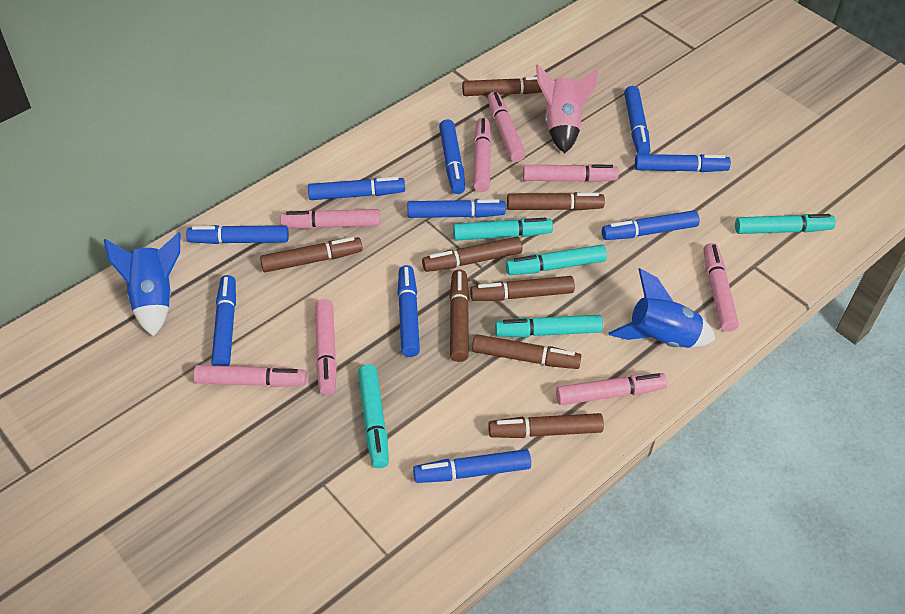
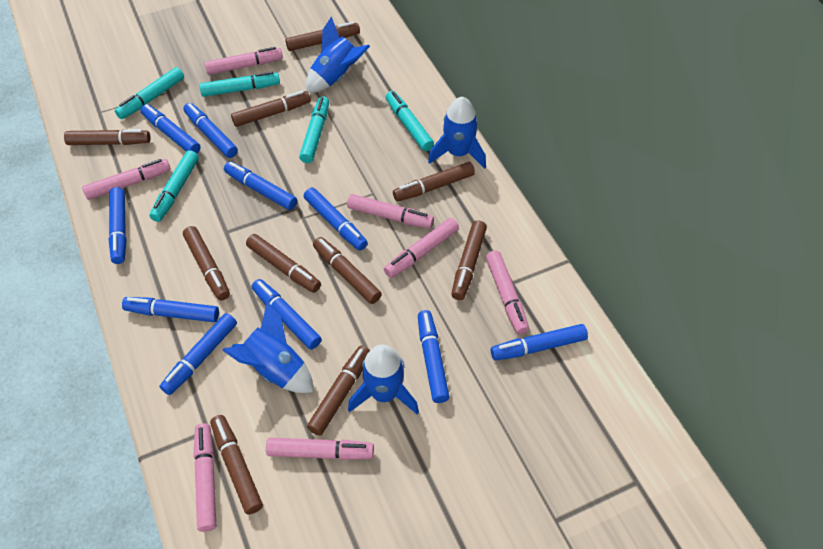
blue rocket: 2 -> 4
brown marker: 8 -> 10
pink marker: 8 -> 7
pink rocket: 1 -> 0

